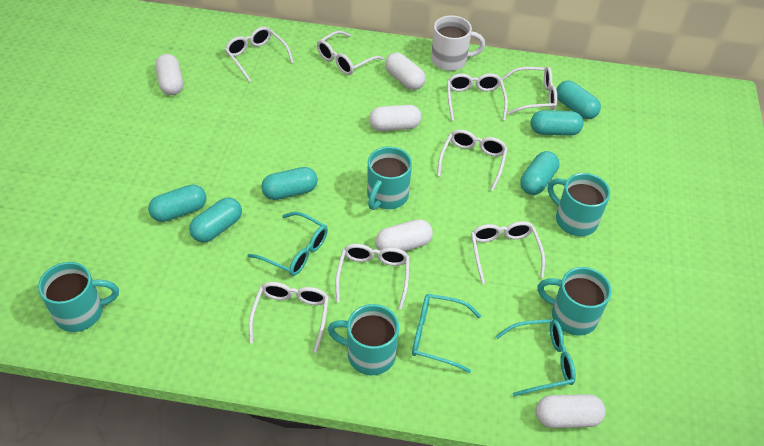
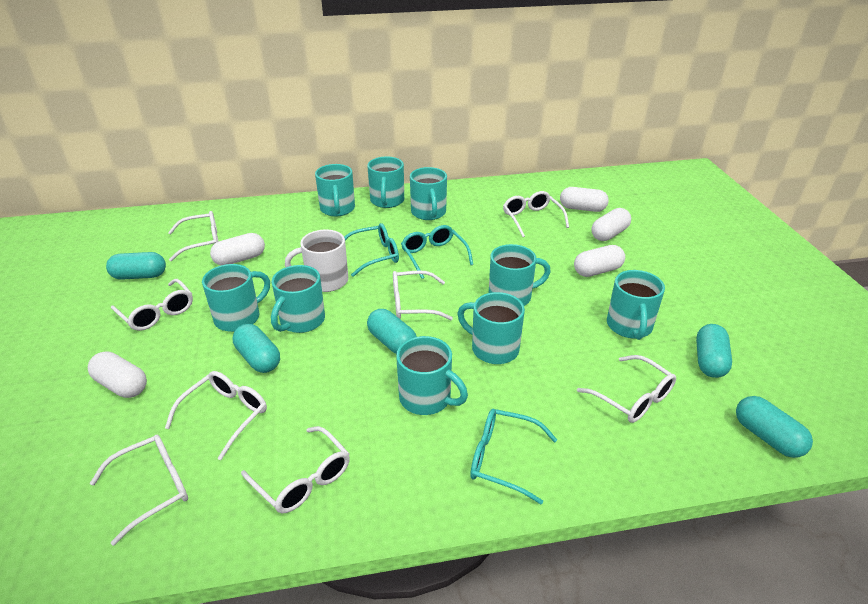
turquoise capsule: 6 -> 5
turquoise mug: 5 -> 9

